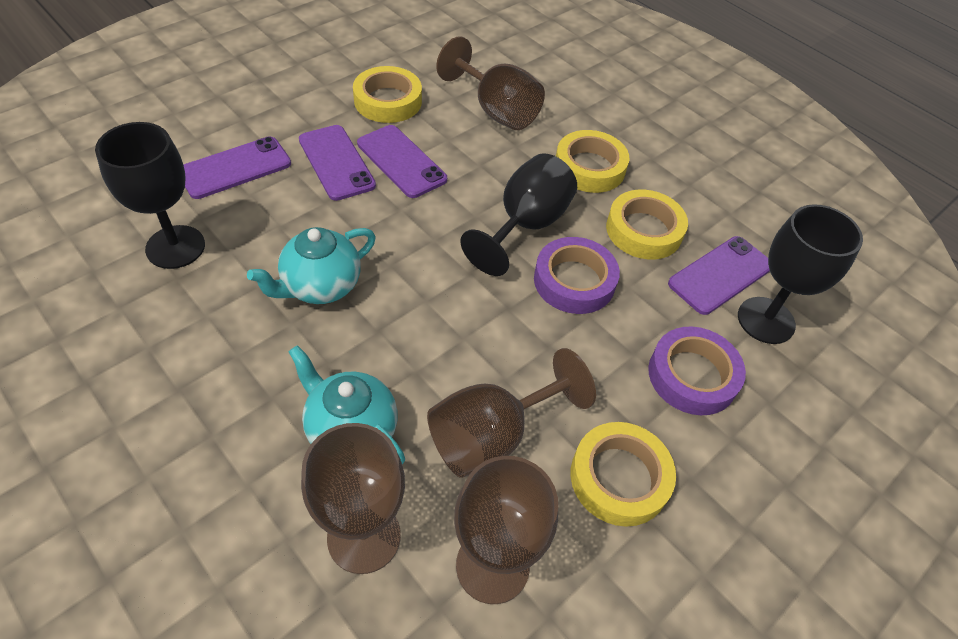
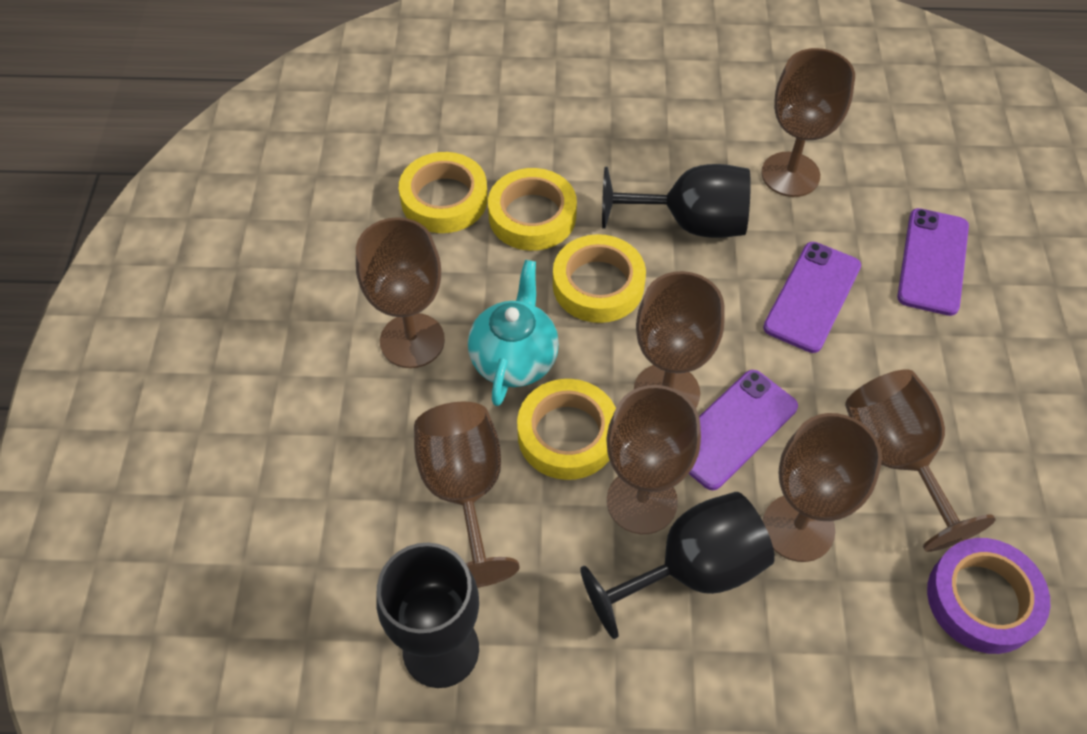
brown goblet: 4 -> 7
purple phone: 4 -> 3
purple tape: 2 -> 1
turquoise teapot: 2 -> 1

